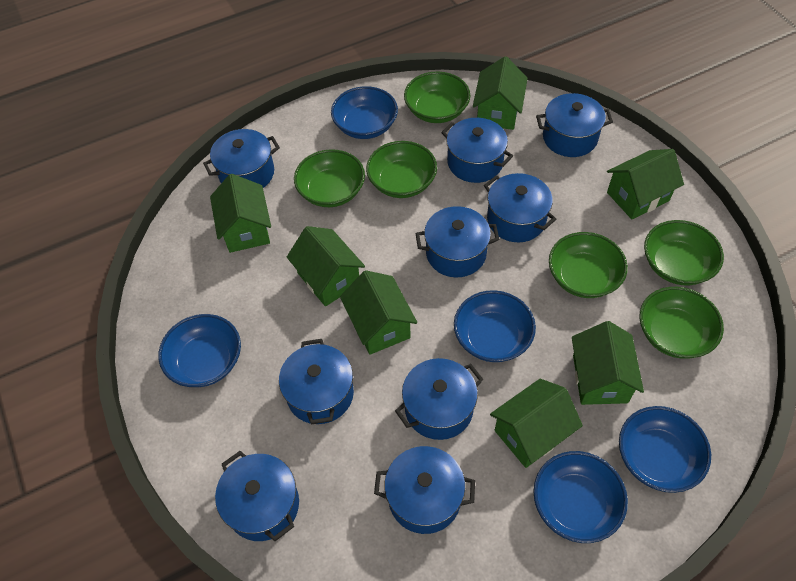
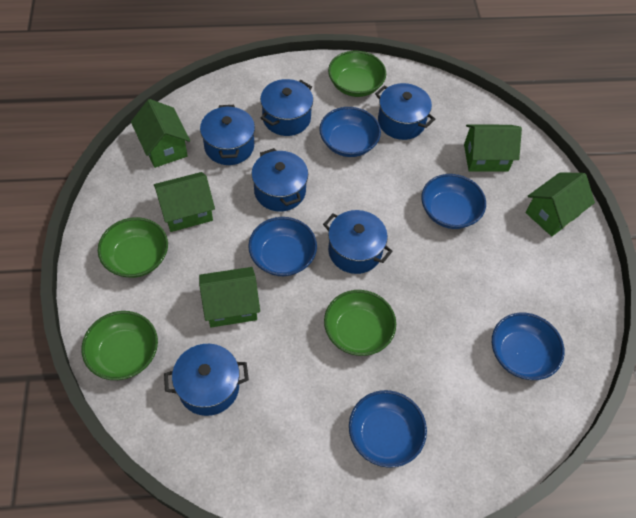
blue pot: 9 -> 6
green bowl: 6 -> 4
green house: 7 -> 5

